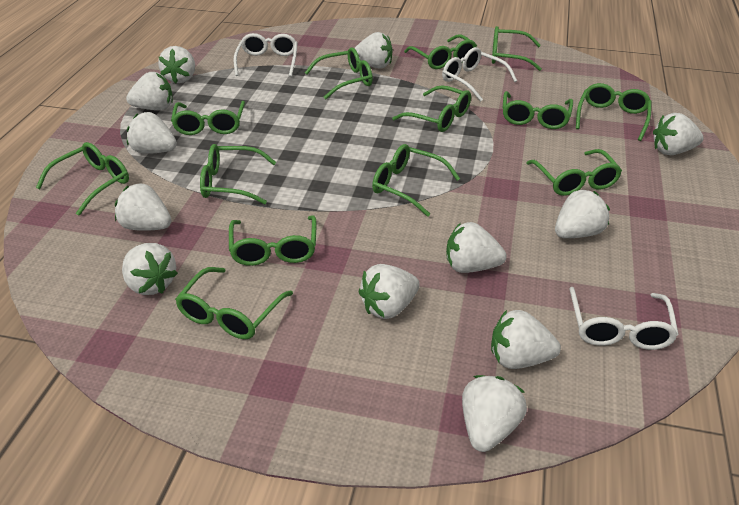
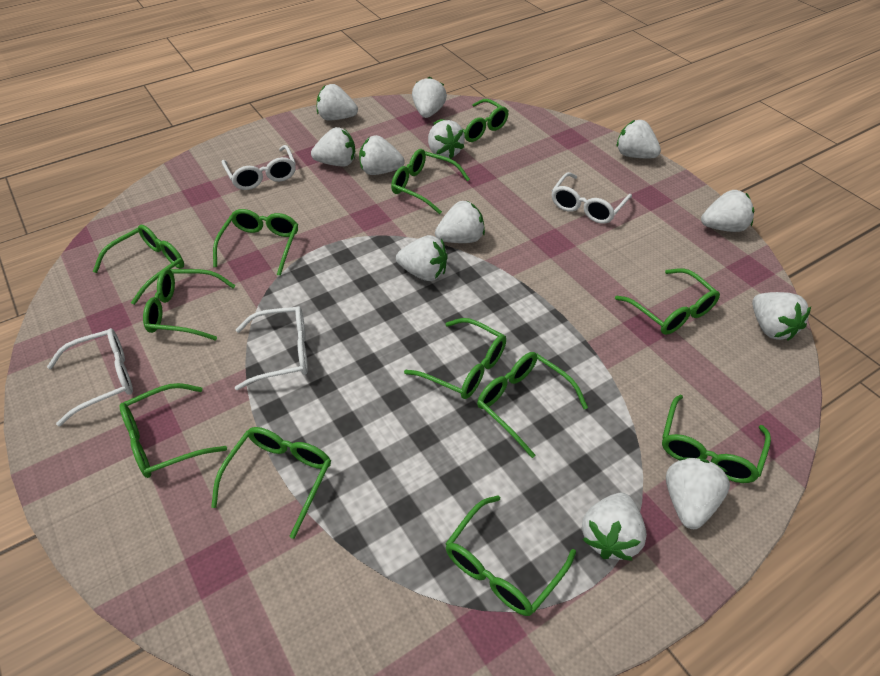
green glasses: 13 -> 12
white glasses: 3 -> 4

